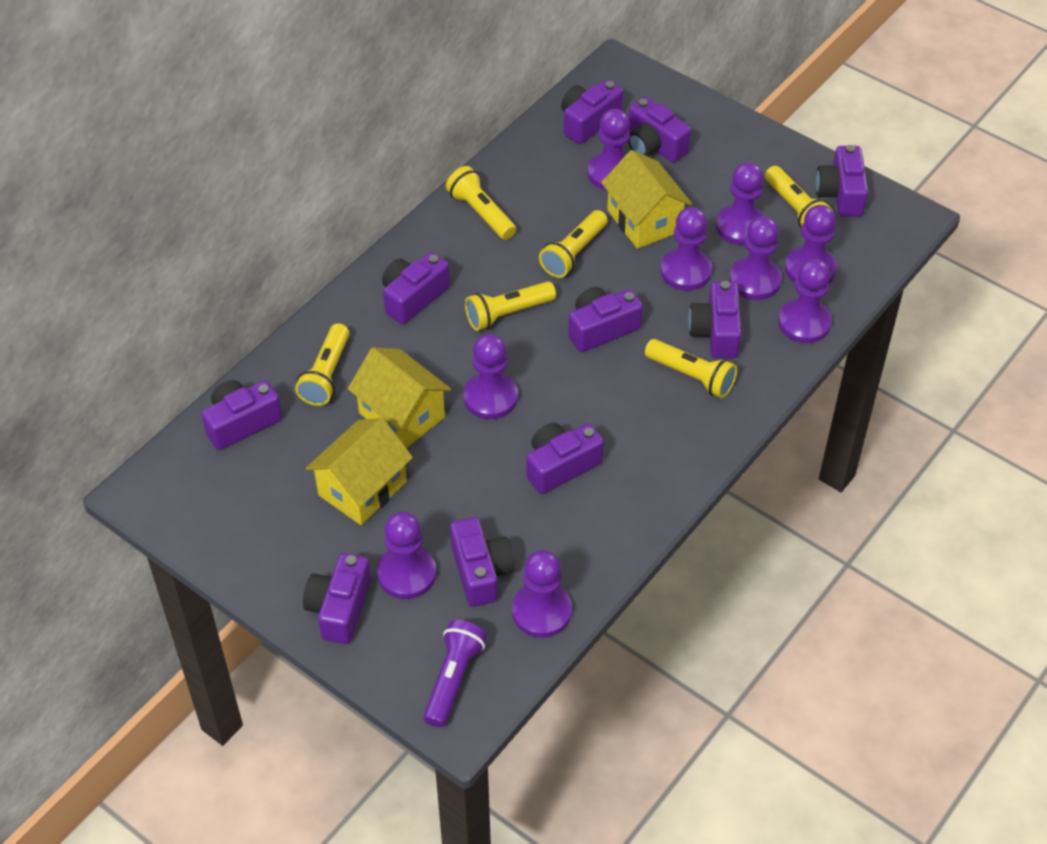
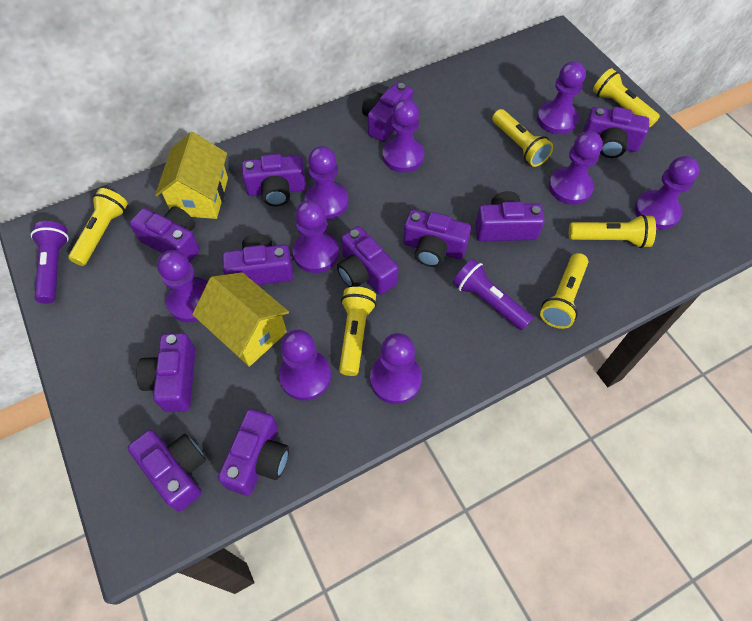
purple camera: 10 -> 11
purple flashlight: 1 -> 2
yellow house: 3 -> 2

